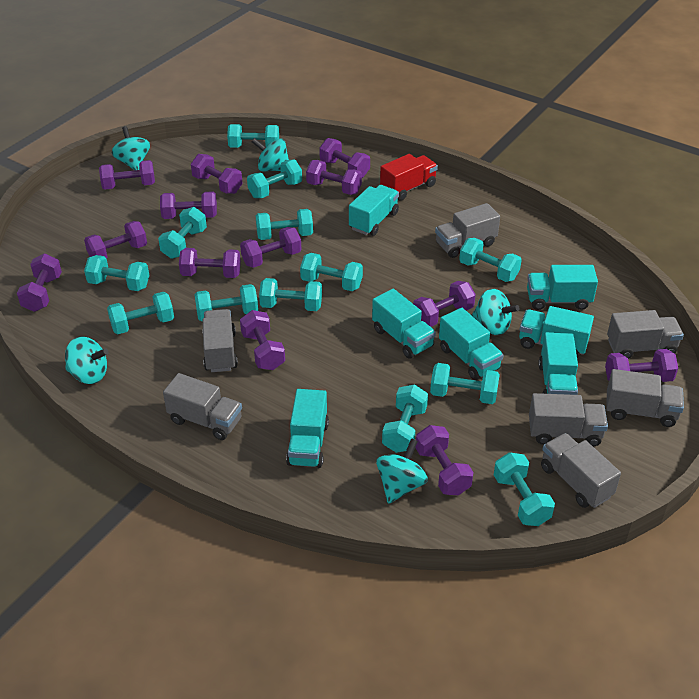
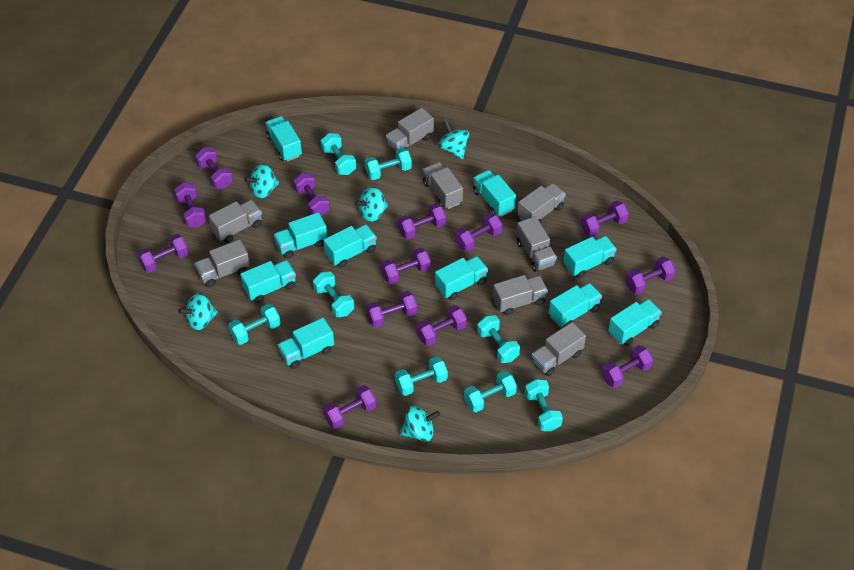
grey truck: 7 -> 8
red truck: 1 -> 0
turquoise dumbbell: 13 -> 8
turquoise truck: 7 -> 10

